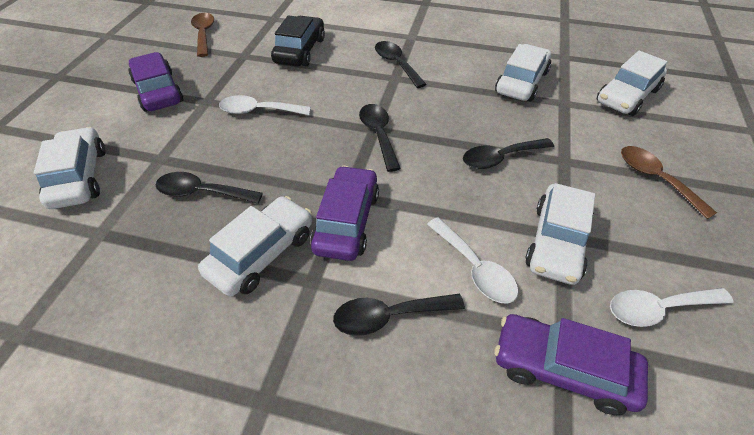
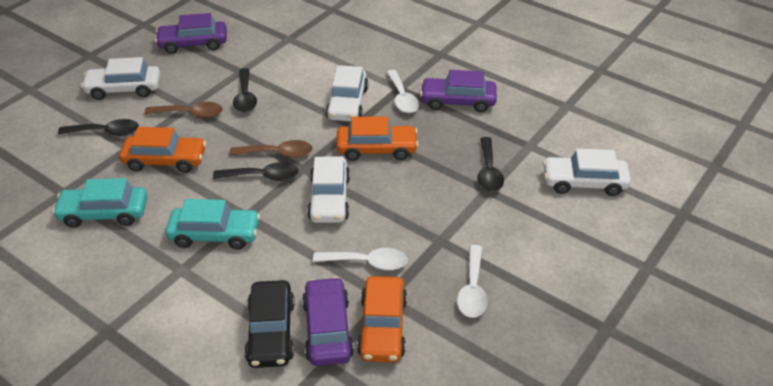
black spoon: 5 -> 4
orange car: 0 -> 3
turquoise car: 0 -> 2
white car: 5 -> 4

